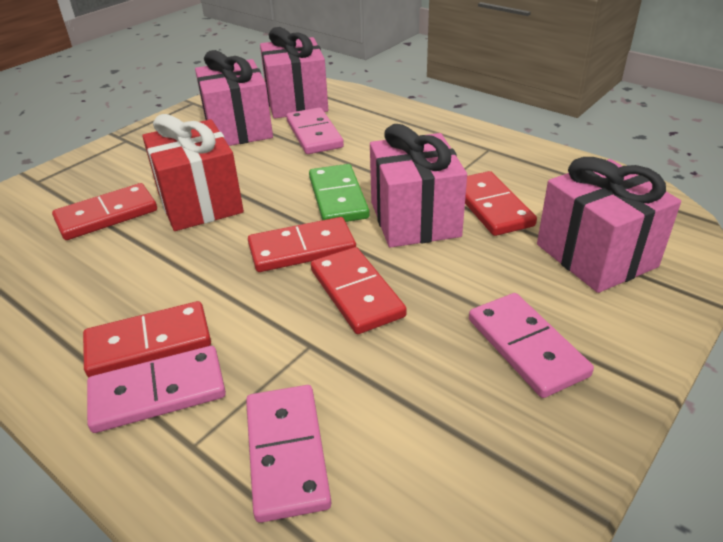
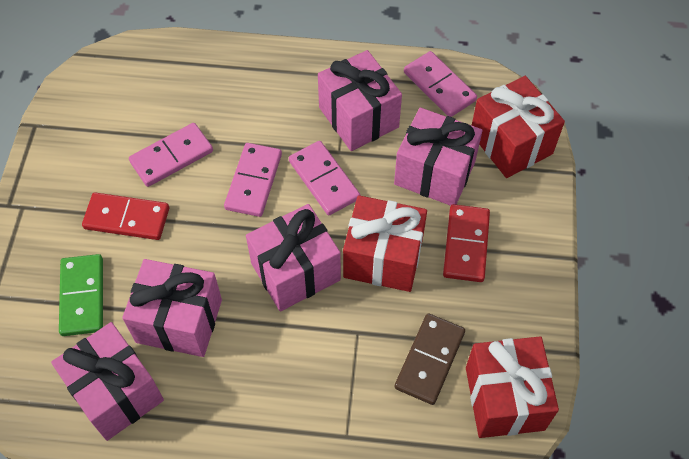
brown domino: 0 -> 1
pink gift: 4 -> 5
red domino: 5 -> 2
red gift: 1 -> 3

